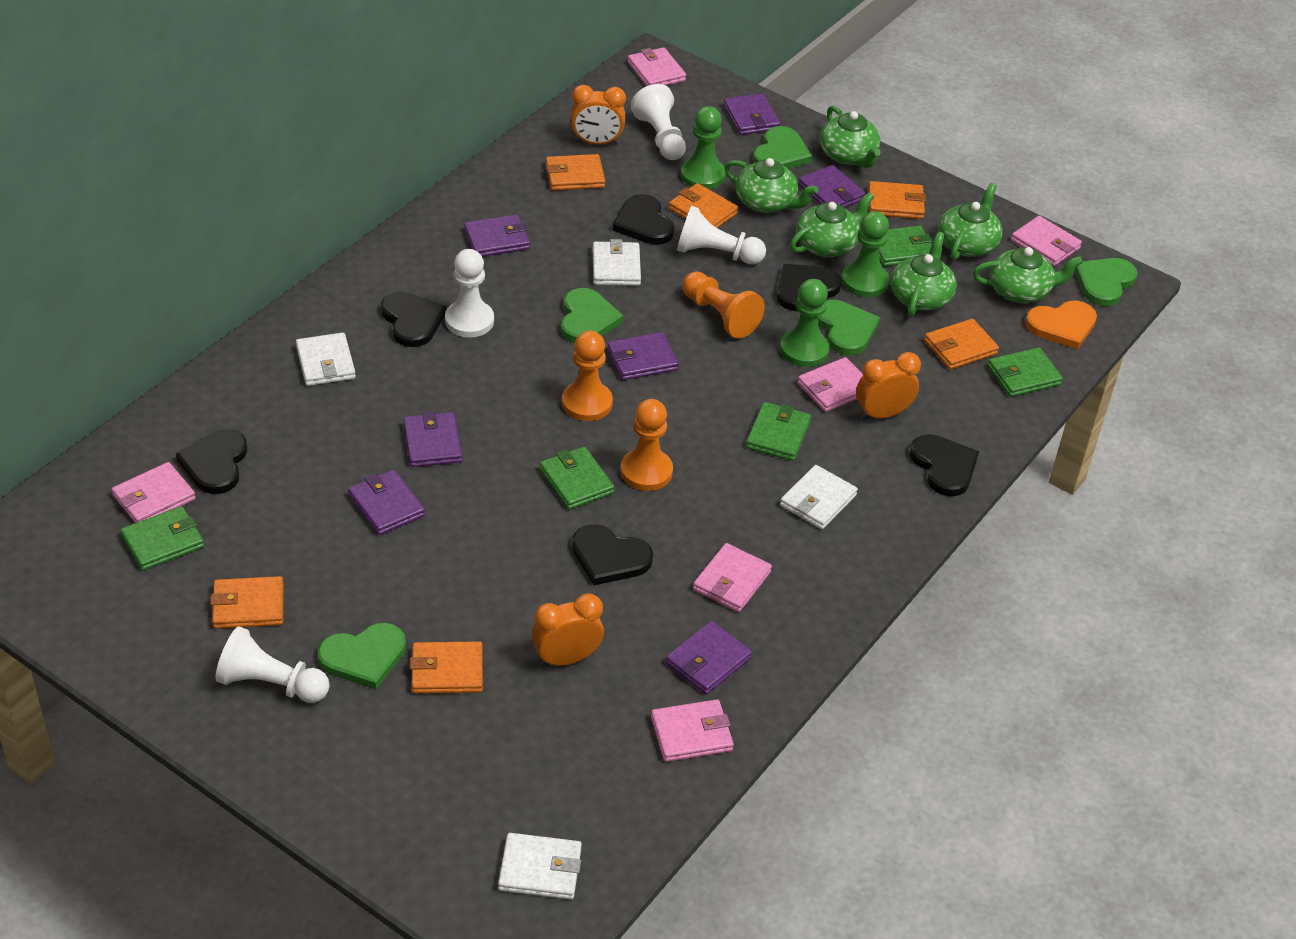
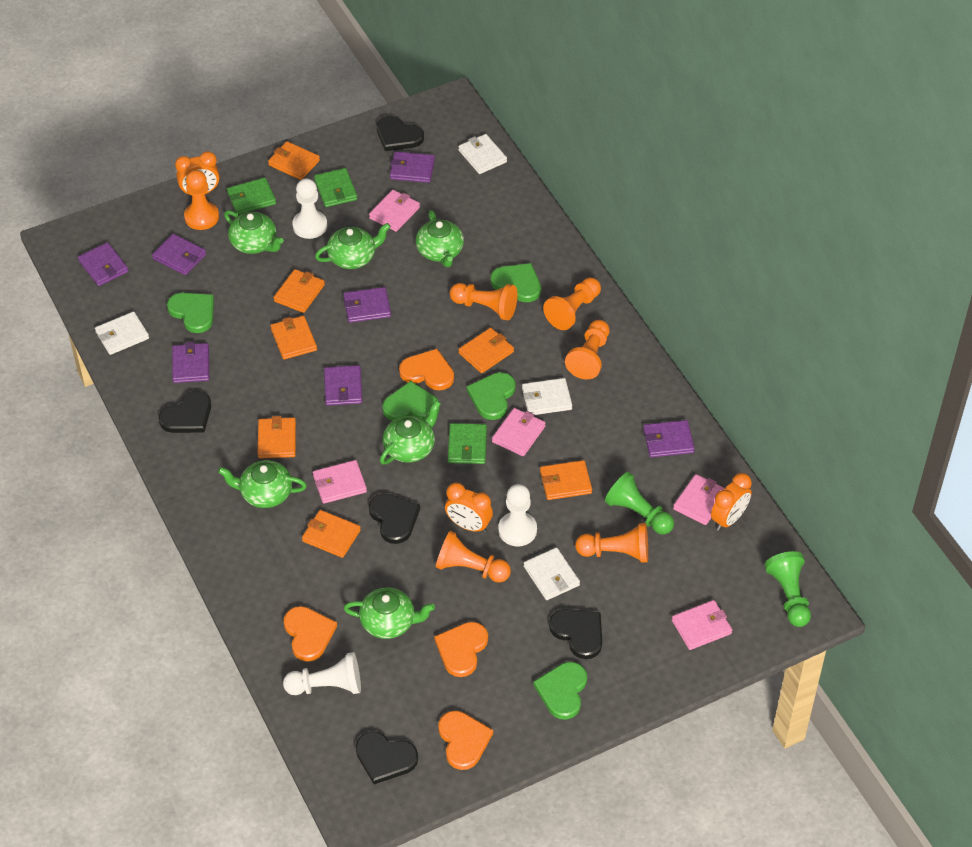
black heart: 6 -> 5
green pawn: 3 -> 2
green wallet: 5 -> 3
orange heart: 1 -> 4
orange pawn: 3 -> 6
orange wallet: 6 -> 7
pink wallet: 6 -> 5
white pawn: 4 -> 3

